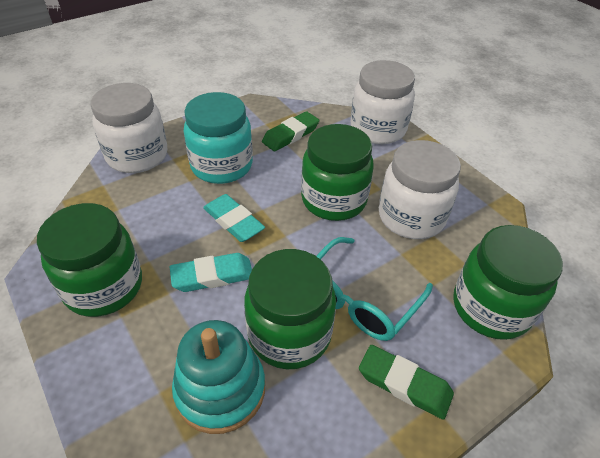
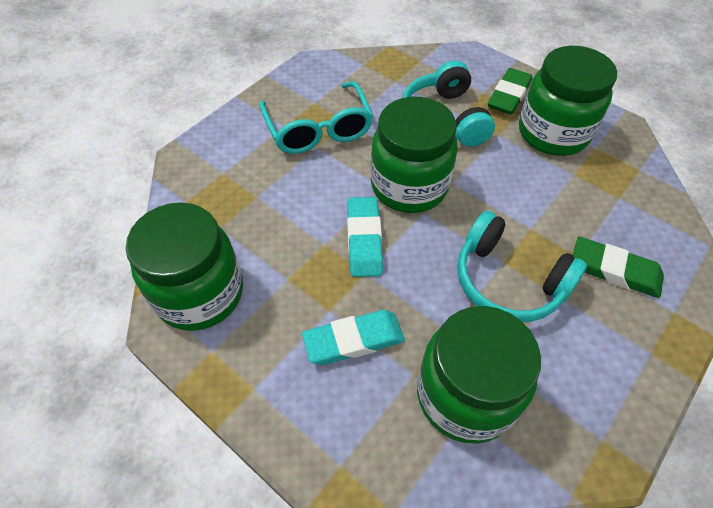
turquoise headphones: 0 -> 2
turquoise jar: 1 -> 0
turquoise stacking toy: 1 -> 0
white jar: 3 -> 0

